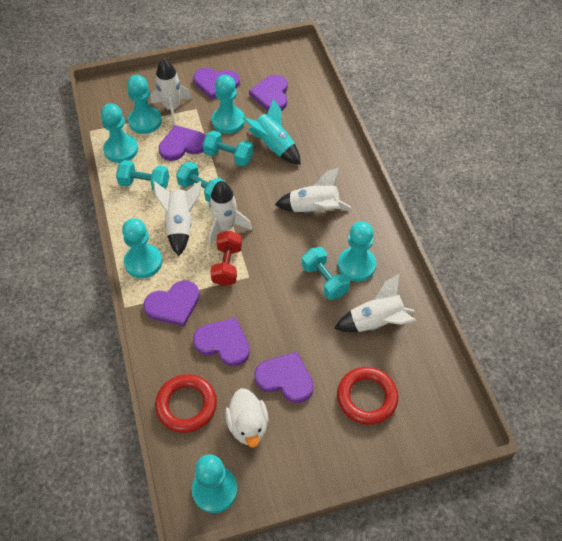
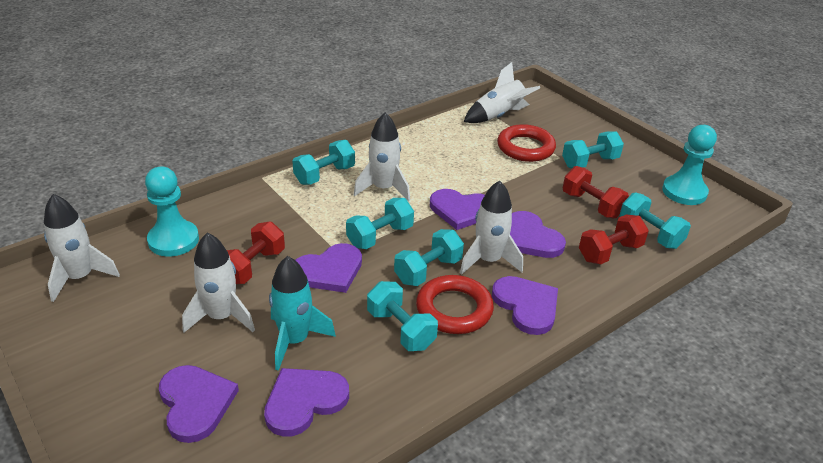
red dumbbell: 1 -> 3
turquoise dumbbell: 4 -> 6
turquoise pawn: 6 -> 2
white duck: 1 -> 0

